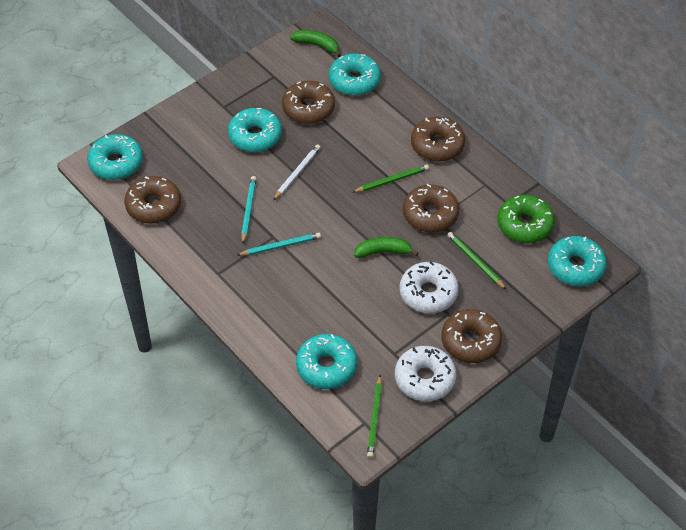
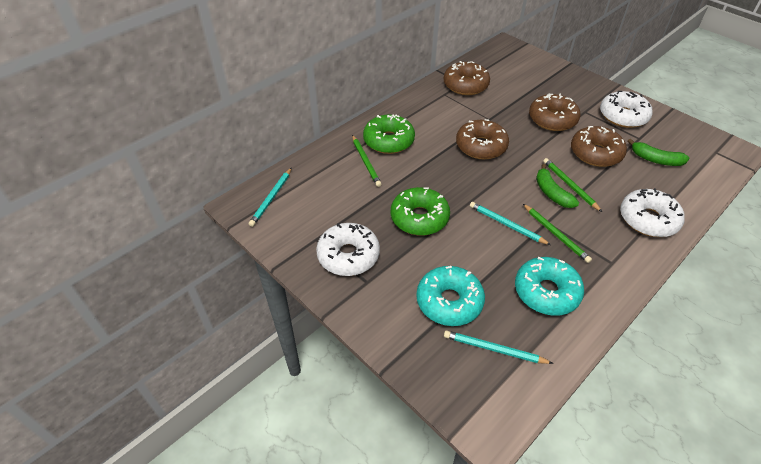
brown donut: 5 -> 4
green donut: 1 -> 2
turquoise donut: 5 -> 2
turquoise pencil: 2 -> 3
white donut: 2 -> 3
white pencil: 1 -> 0

